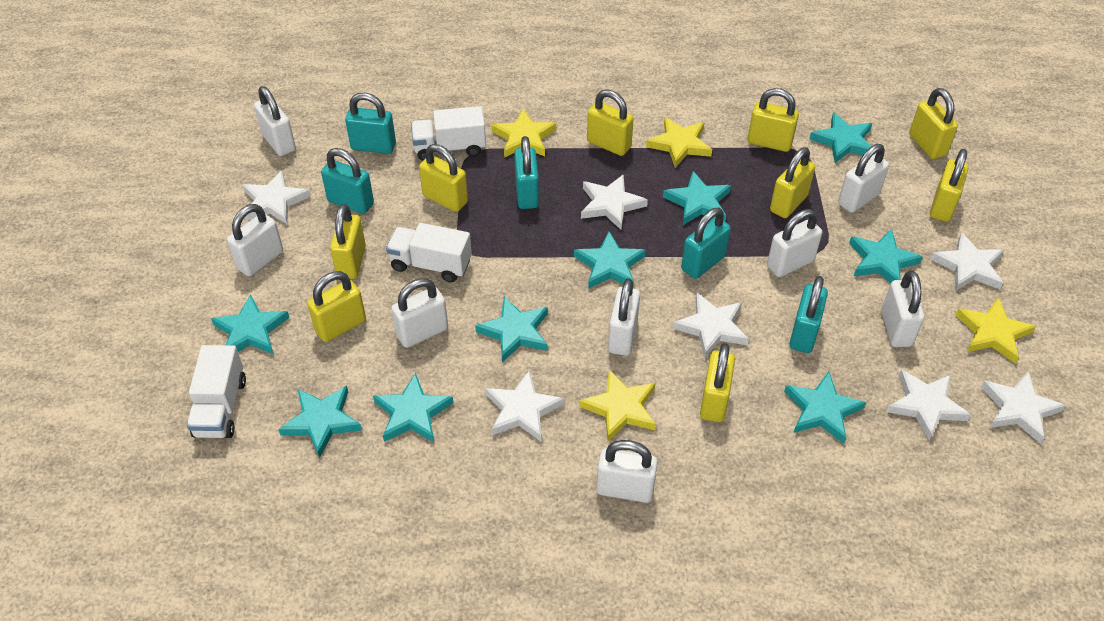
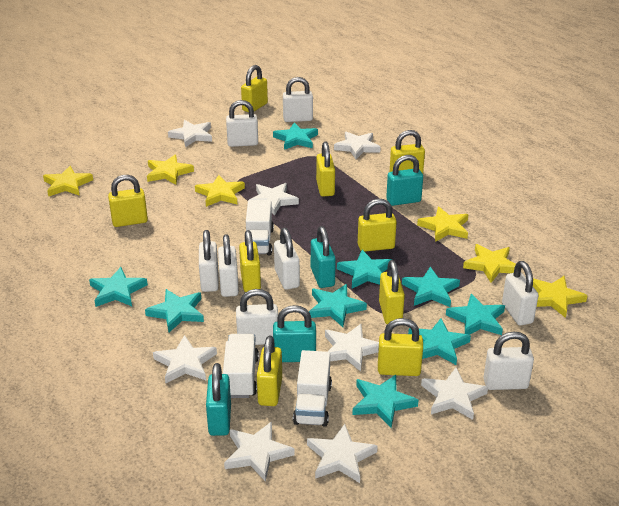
turquoise padlock: 5 -> 4
white star: 7 -> 8
yellow star: 4 -> 6

